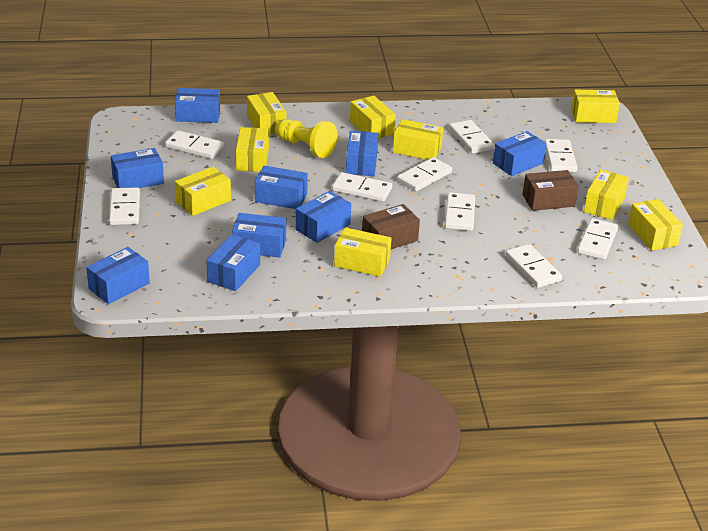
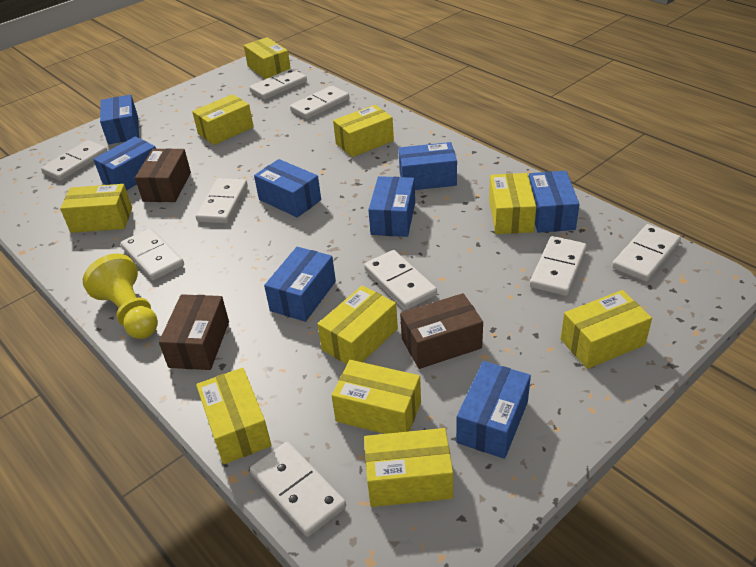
blue box: 9 -> 8
brown box: 2 -> 3
yellow box: 9 -> 10

